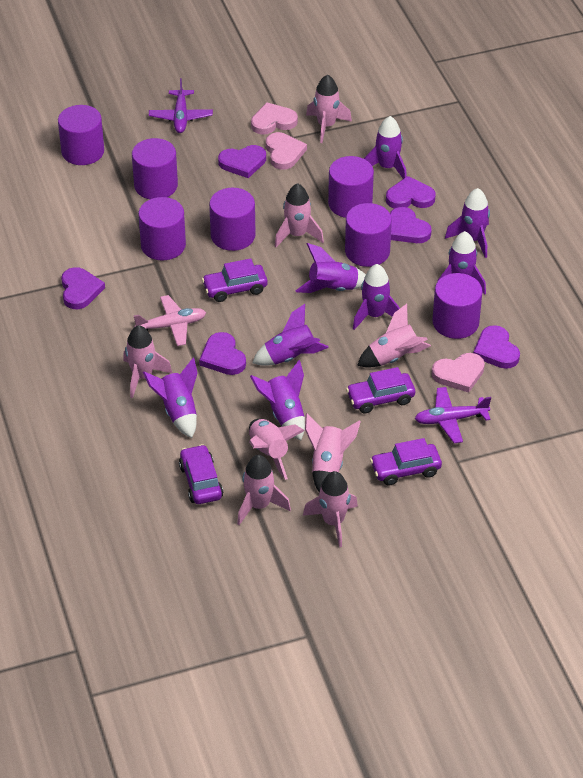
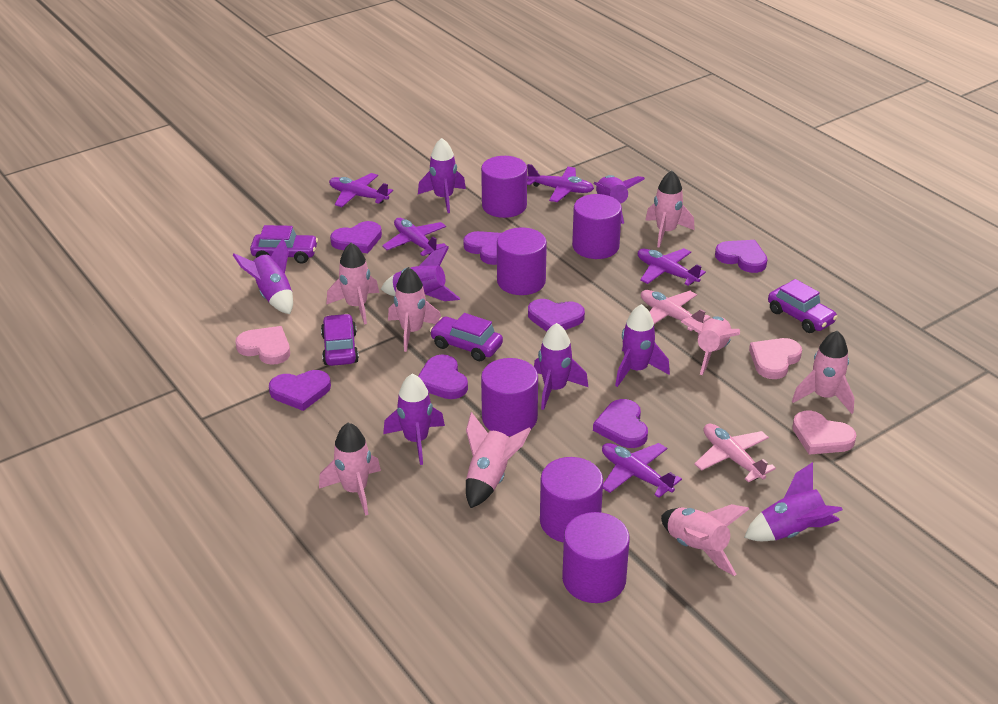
pink plane: 1 -> 2
purple cylinder: 7 -> 6
purple heart: 6 -> 7
purple plane: 2 -> 5

